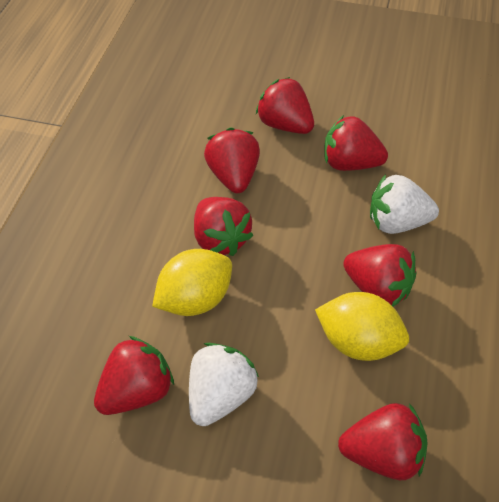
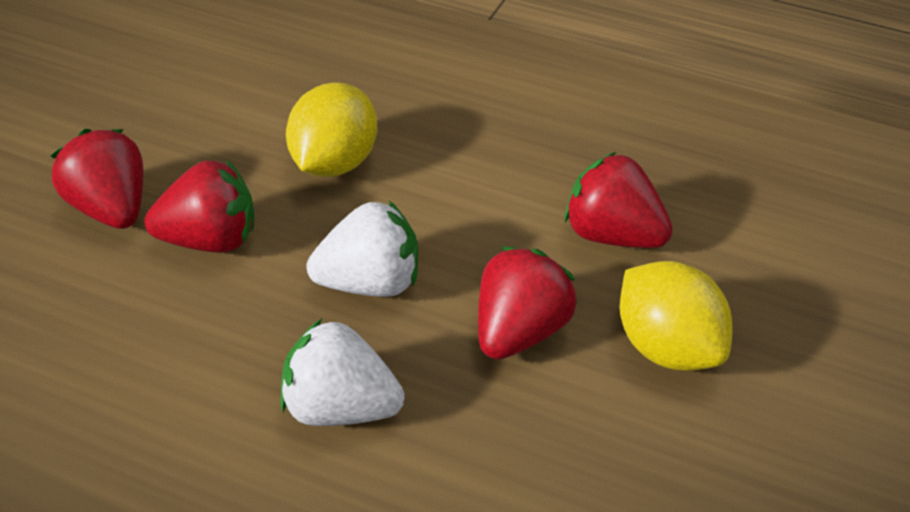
red strawberry: 7 -> 4

